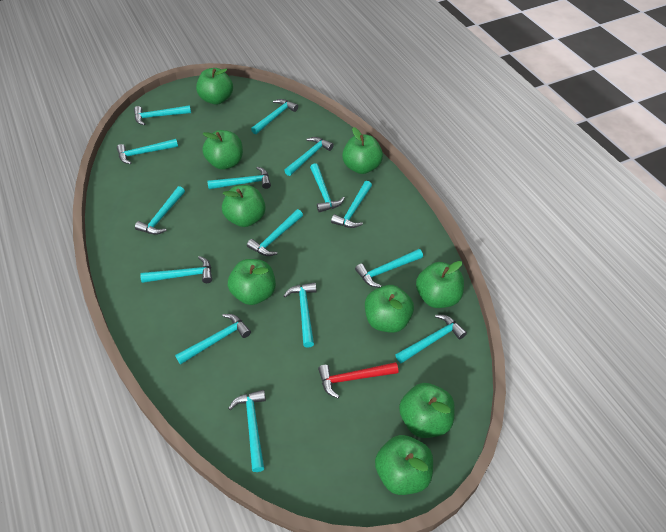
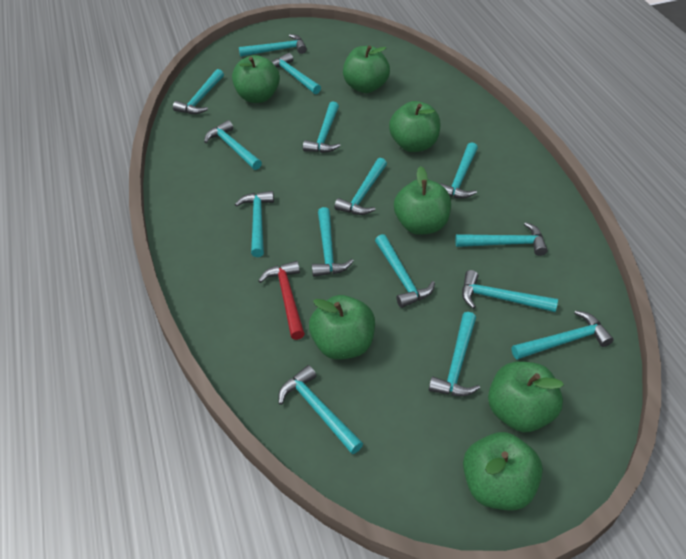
green apple: 9 -> 7

